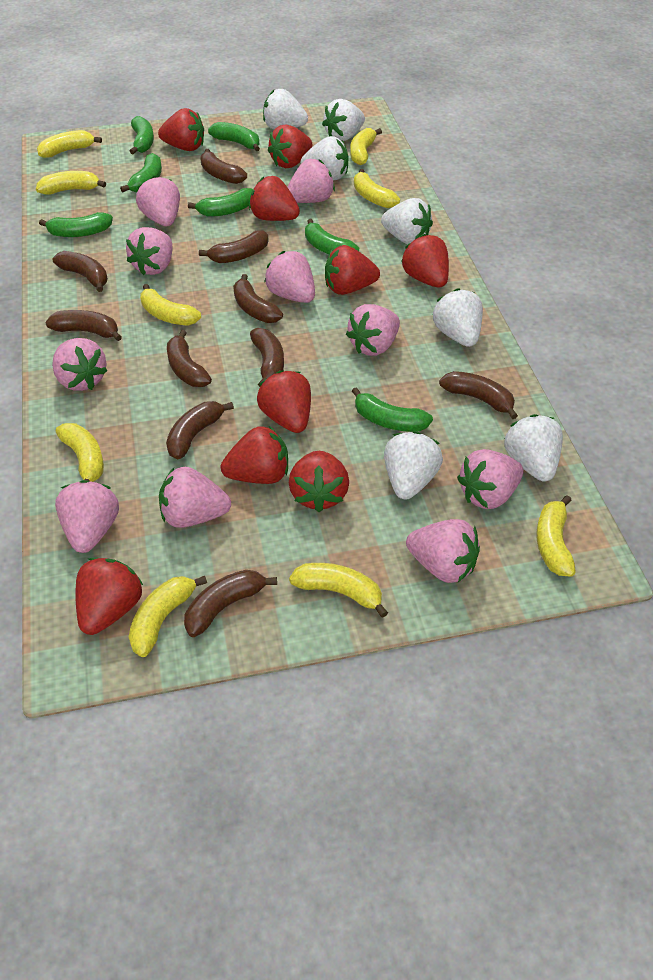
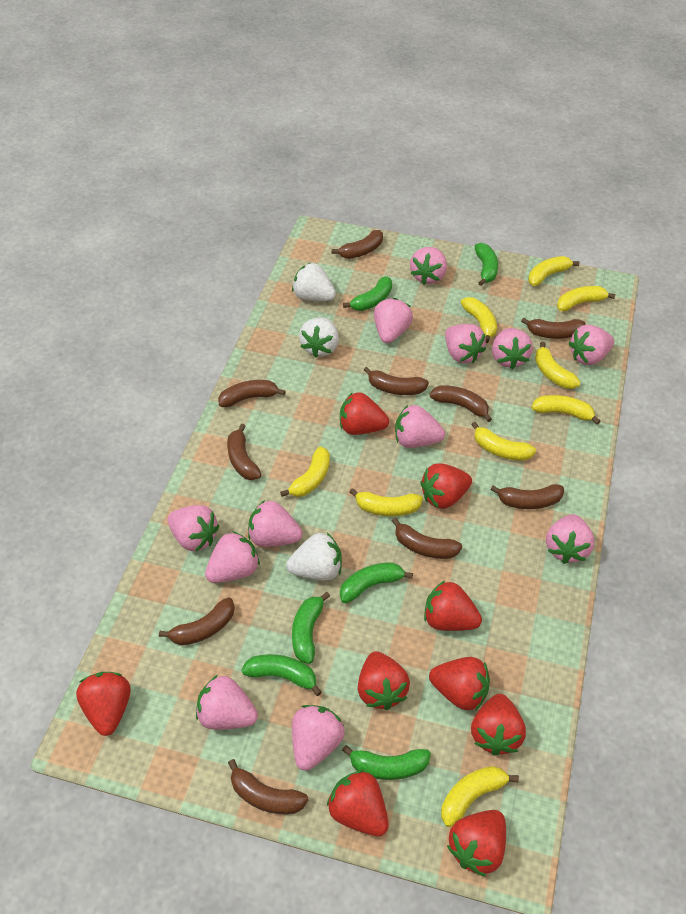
green banana: 7 -> 6
pink strawberry: 10 -> 12
white strawberry: 7 -> 3

